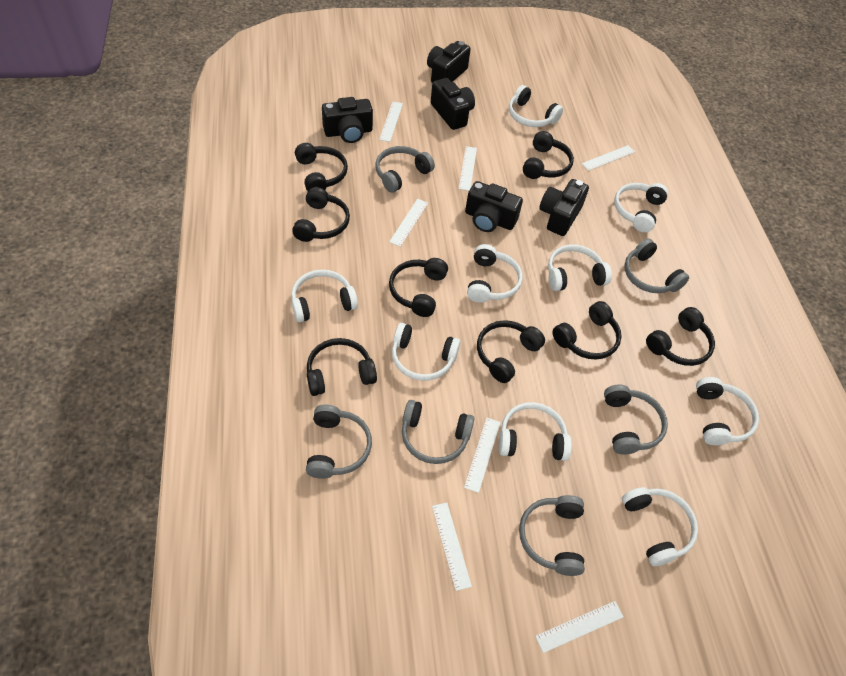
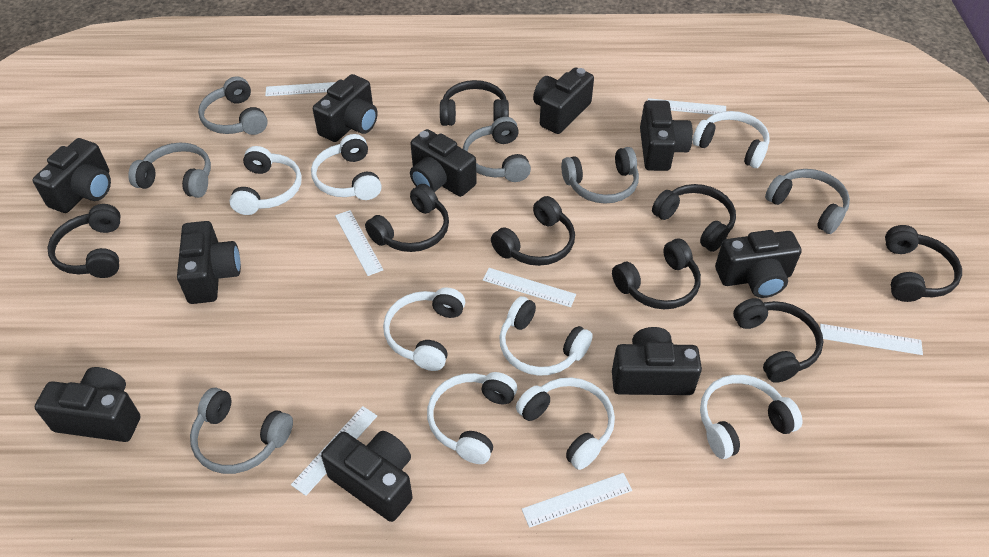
black camera: 5 -> 10
white headphones: 9 -> 8

